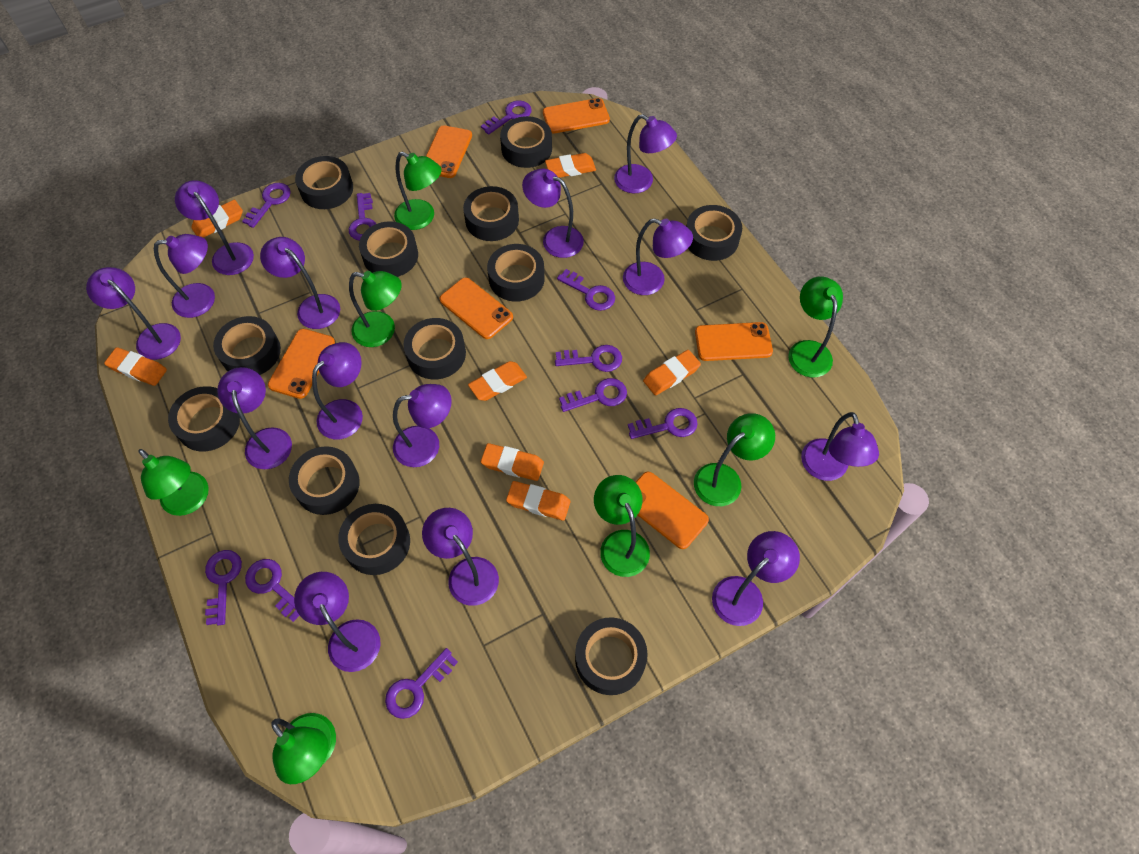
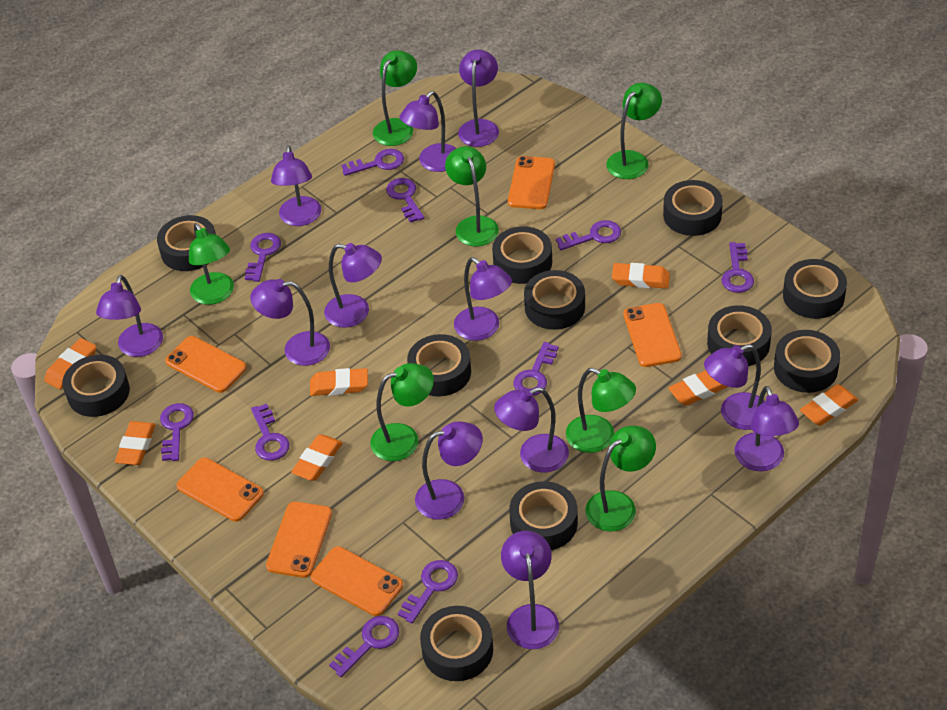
black tape: 12 -> 11
purple lamp: 14 -> 12

